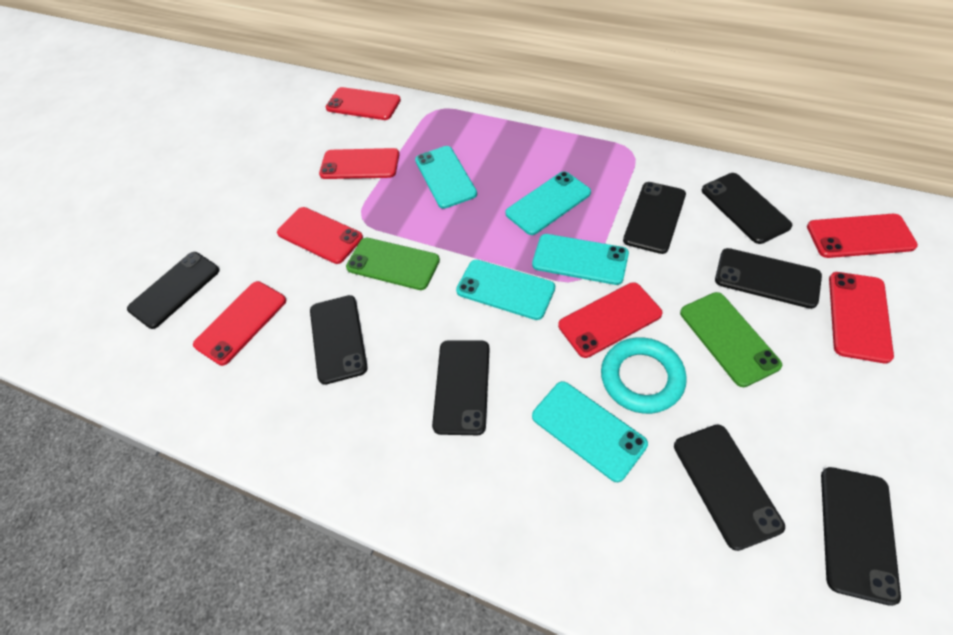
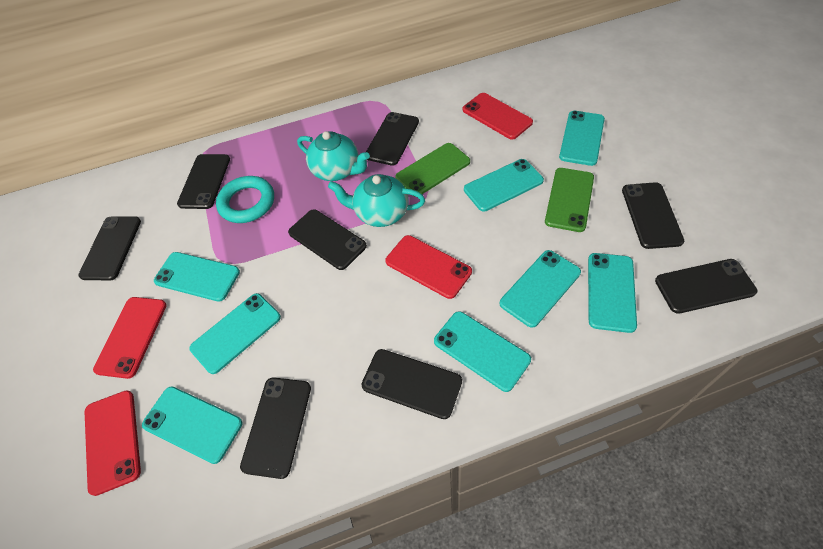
red phone: 7 -> 4
turquoise phone: 5 -> 8
turquoise teapot: 0 -> 2

